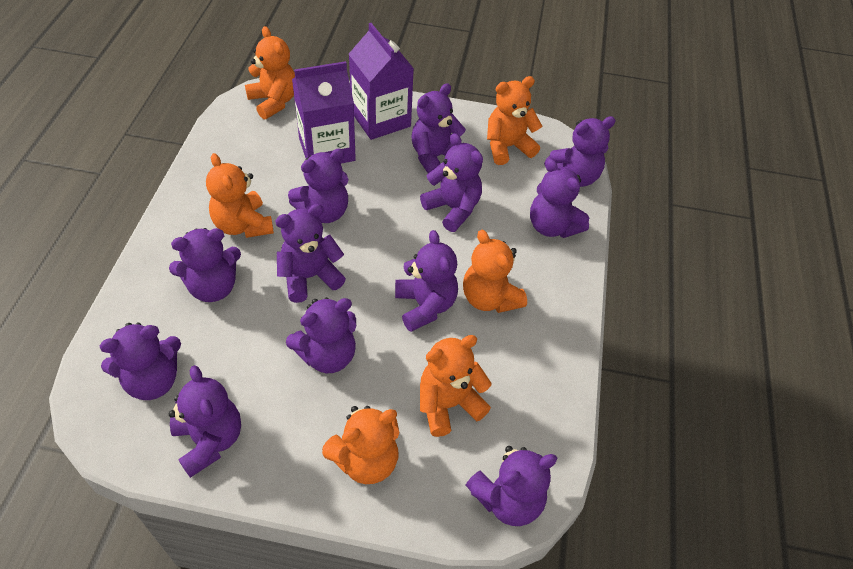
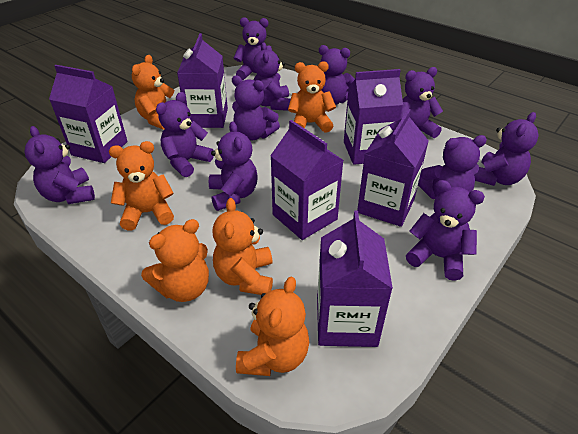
purple carton: 2 -> 6
purple teddy bear: 12 -> 11

